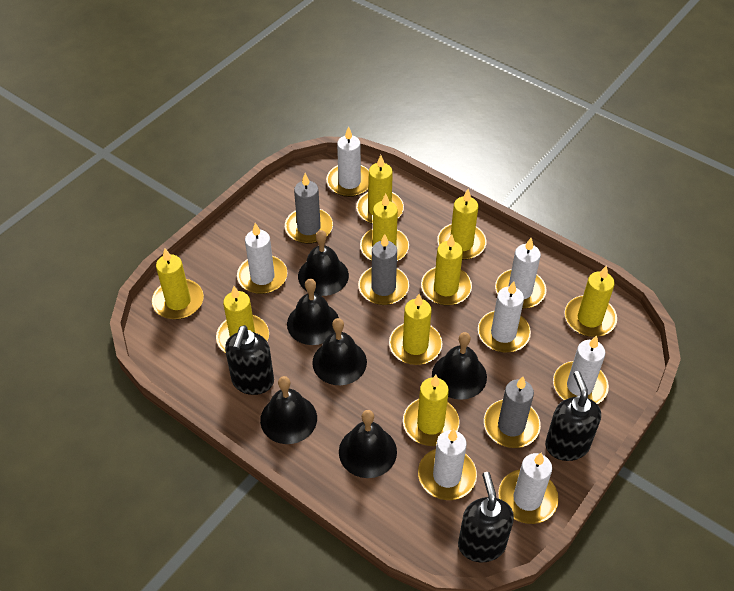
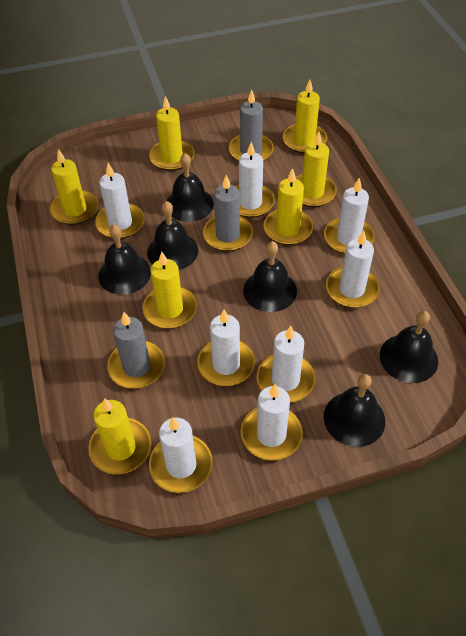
black soap dispenser: 3 -> 0
white candle: 7 -> 8
yellow candle: 9 -> 7

